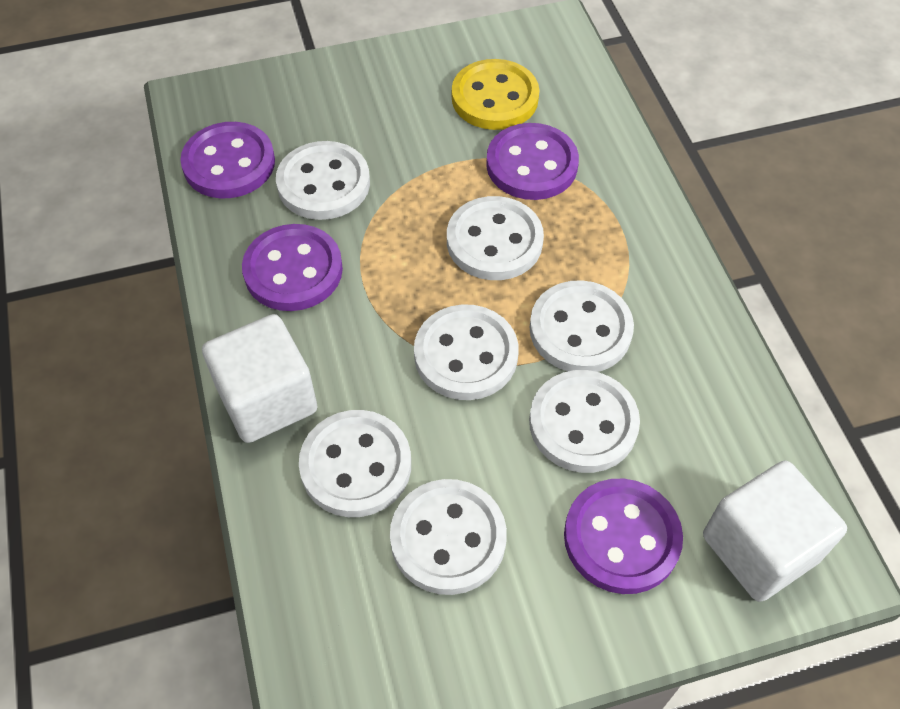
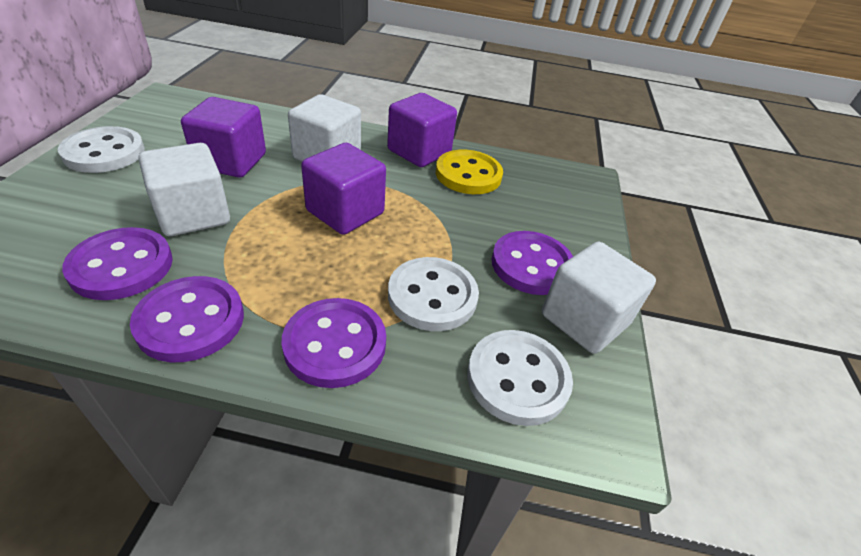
purple cube: 0 -> 3
white button: 7 -> 3
white cube: 2 -> 3

